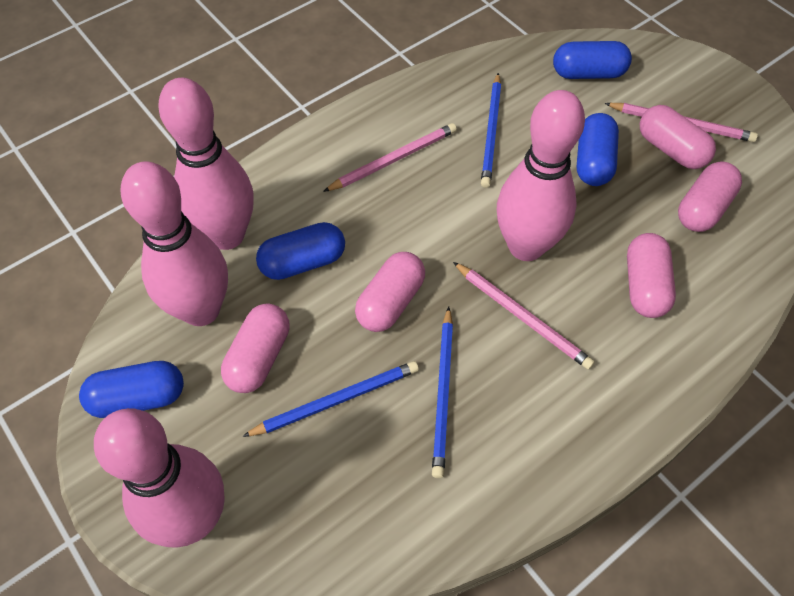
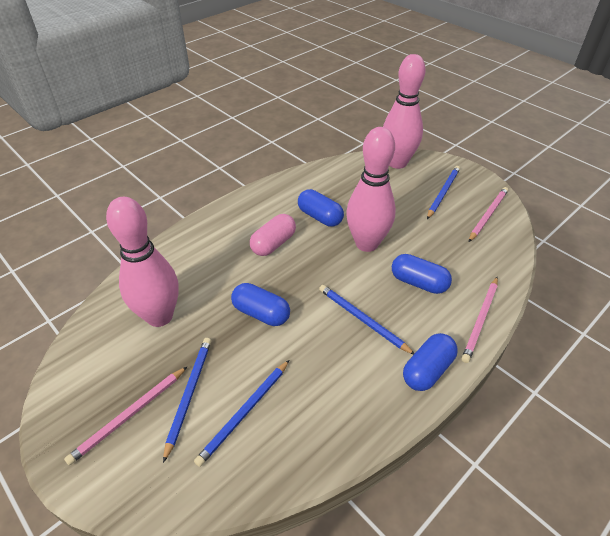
blue pencil: 3 -> 4
pink bowling pin: 4 -> 3
pink capsule: 5 -> 1

